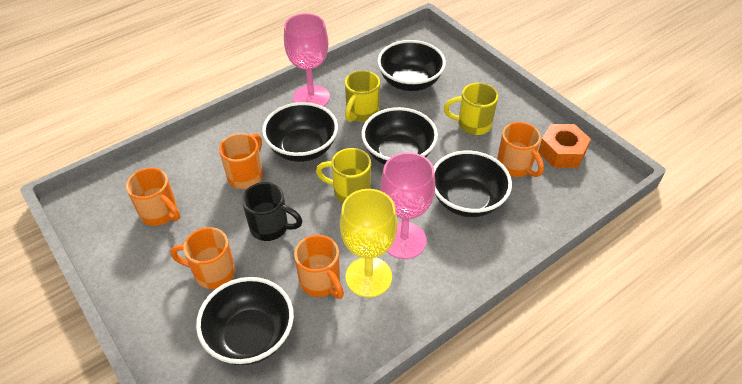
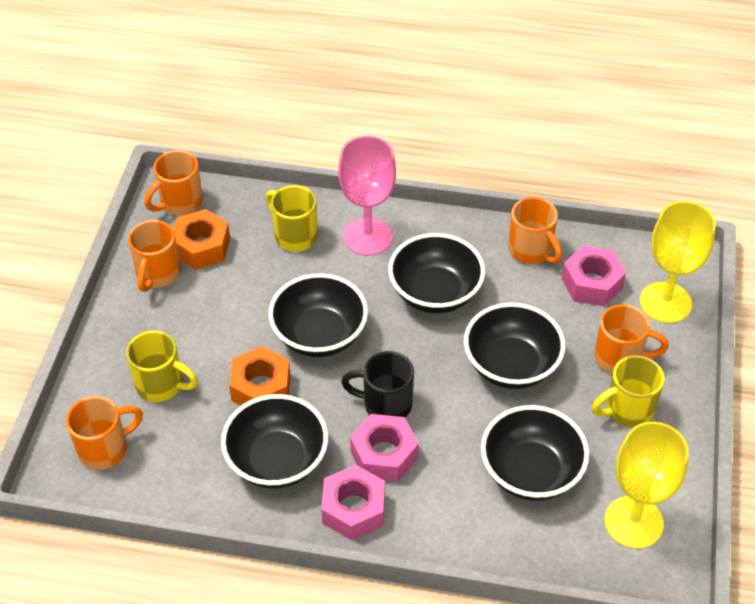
orange nut: 1 -> 2
pink goblet: 2 -> 1
pink nut: 0 -> 3
yellow goblet: 1 -> 2

